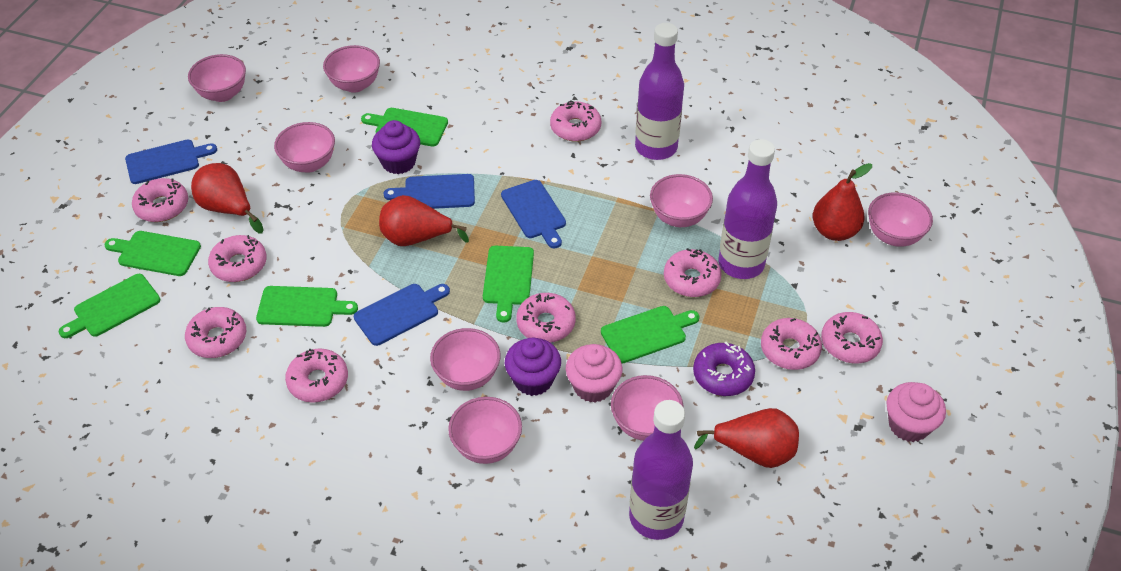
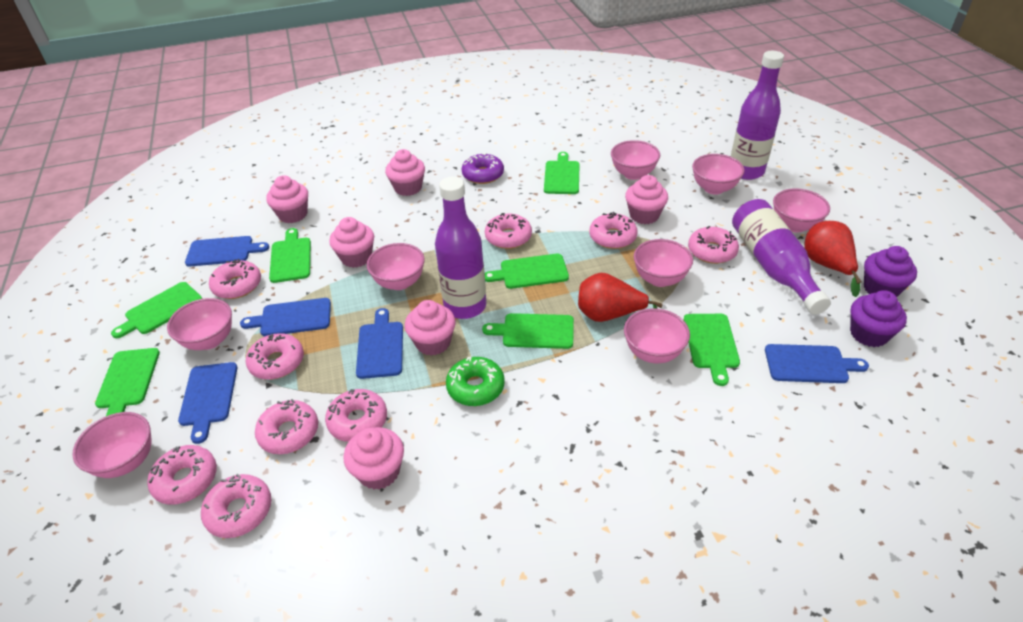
blue cutting board: 4 -> 5
green cutting board: 6 -> 7
green donut: 0 -> 1
pink cupcake: 2 -> 6
red pear: 4 -> 2

